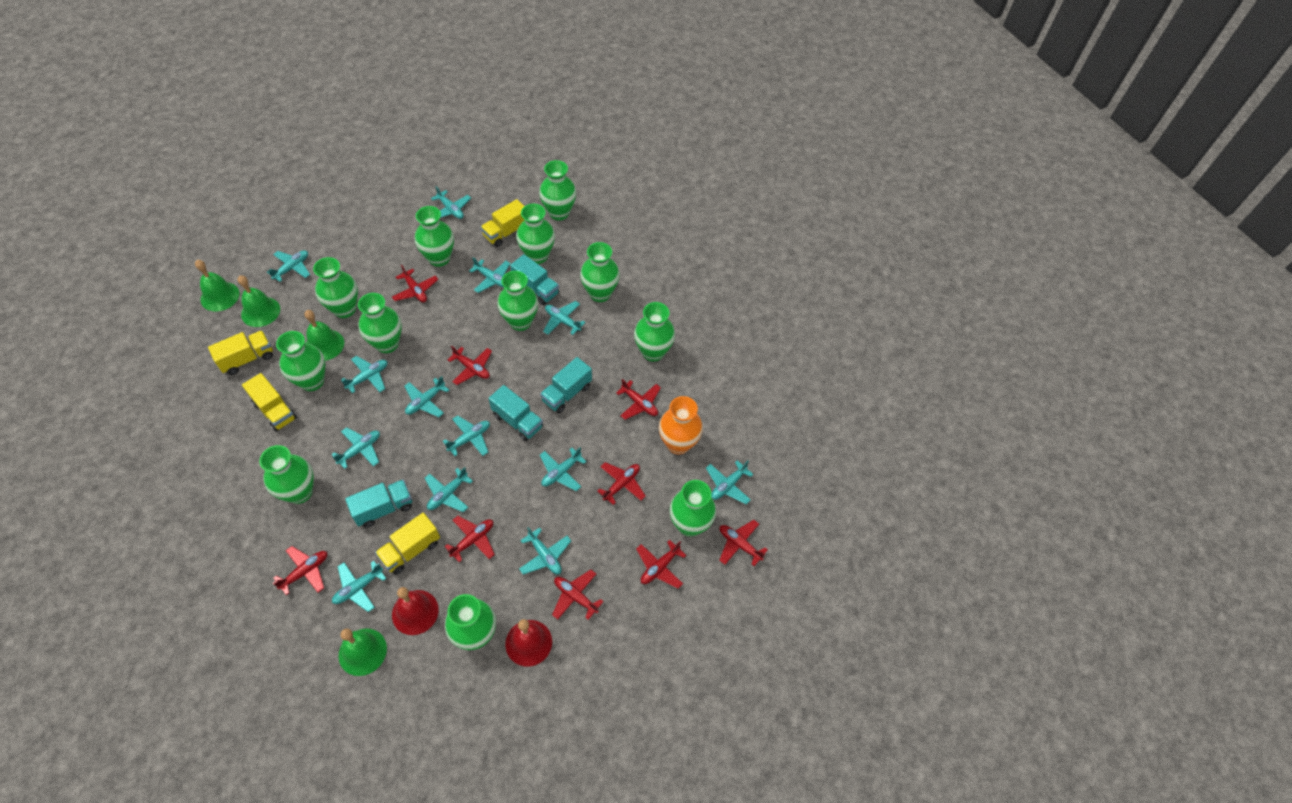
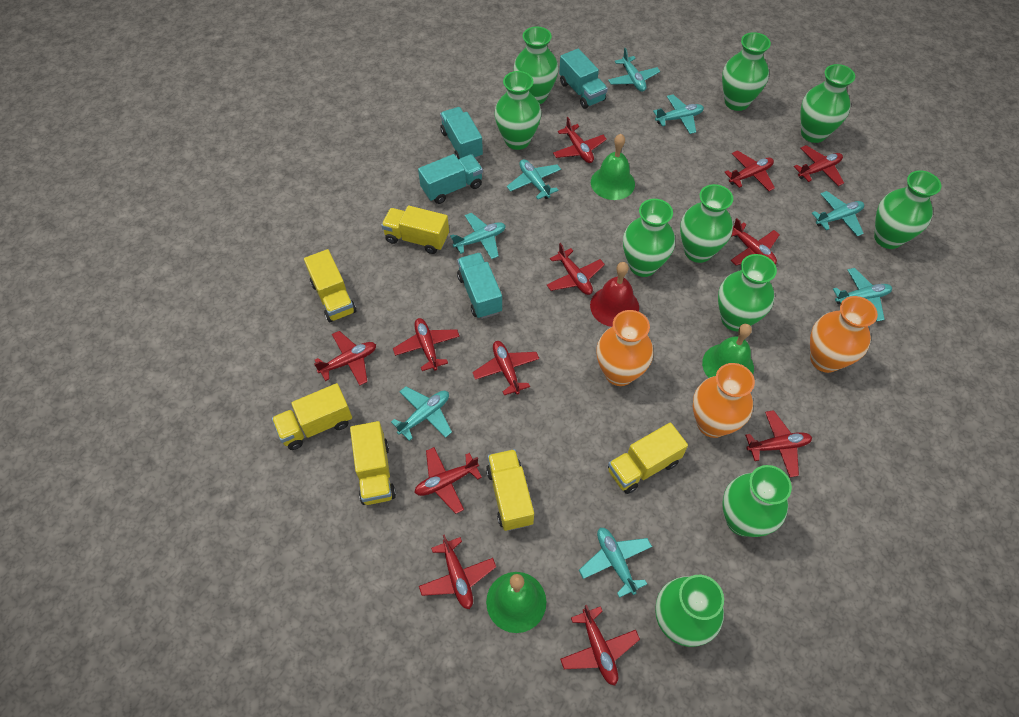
green bell: 4 -> 3
green vase: 12 -> 10
orange vase: 1 -> 3
red bell: 2 -> 1
red plane: 9 -> 12
turquoise plane: 13 -> 8
yellow truck: 4 -> 6

